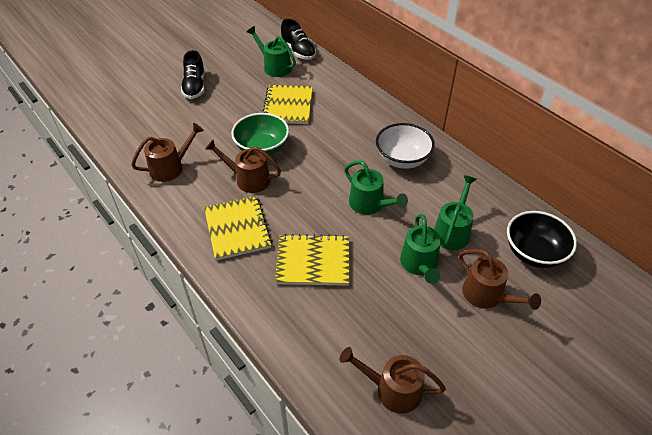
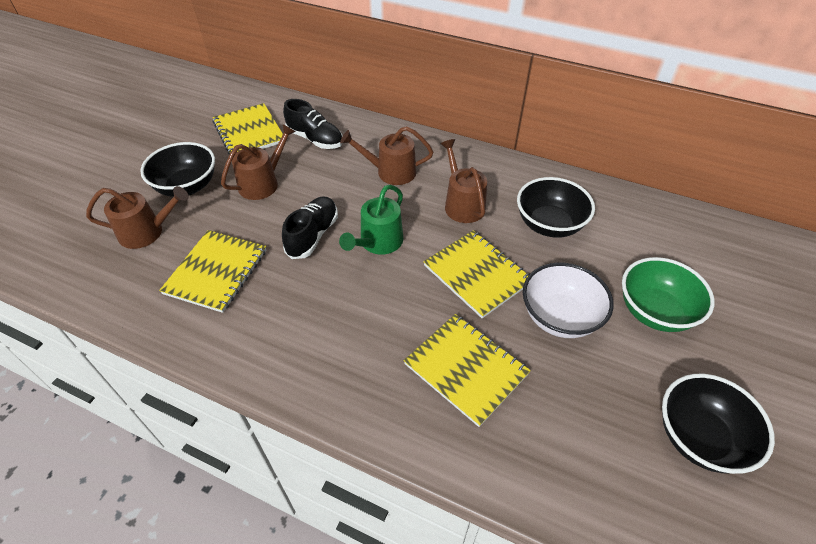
black bowl: 1 -> 3
green watering can: 4 -> 1
yellow notebook: 3 -> 4

